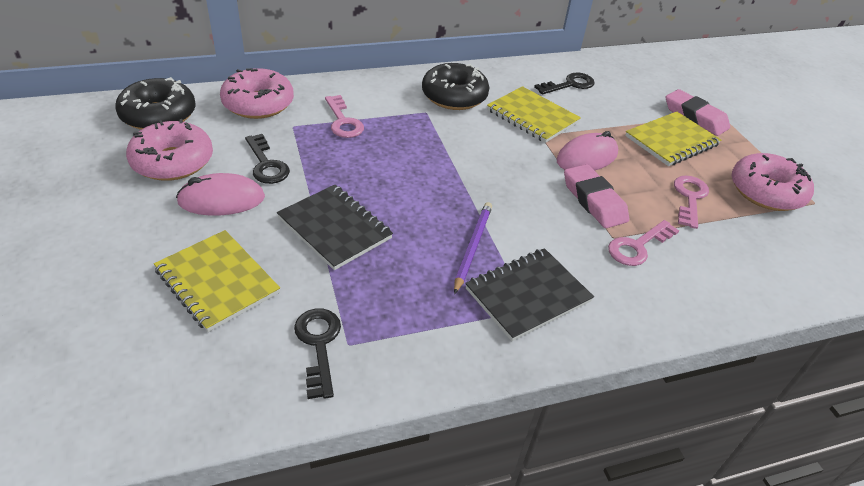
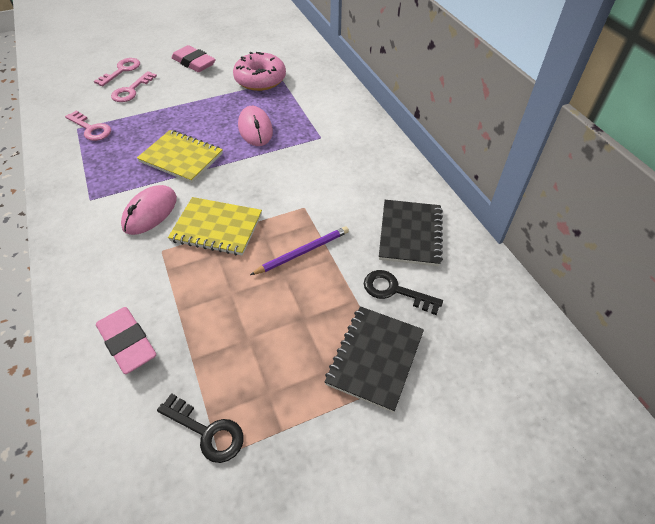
black donut: 2 -> 0
black key: 3 -> 2
pink donut: 3 -> 1
yellow notebook: 3 -> 2

